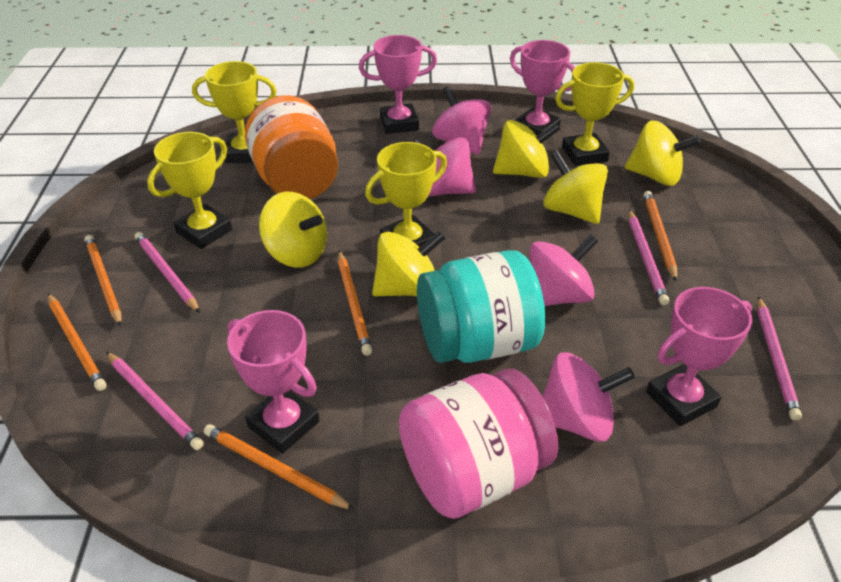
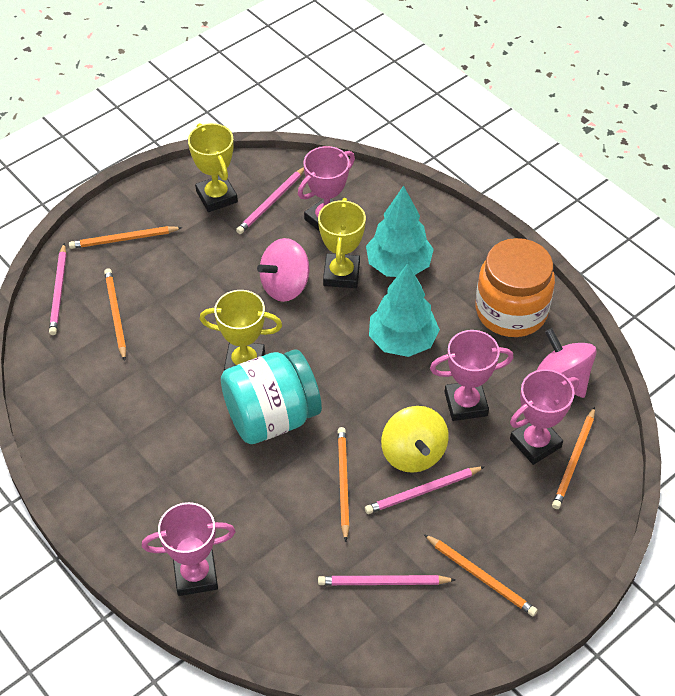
pink jar: 1 -> 0
pink spinning top: 4 -> 2
turquoise tree: 0 -> 2
yellow spinning top: 5 -> 1
yellow trophy: 4 -> 3

